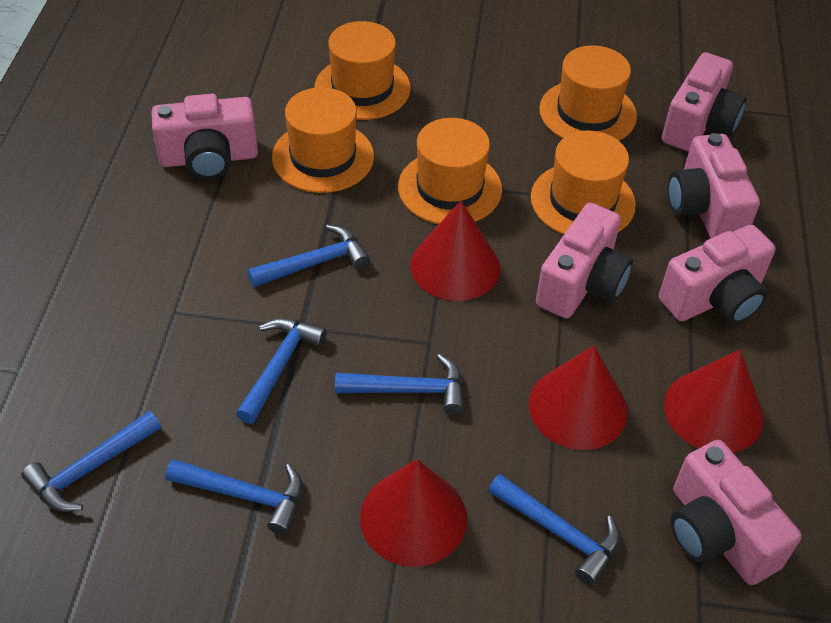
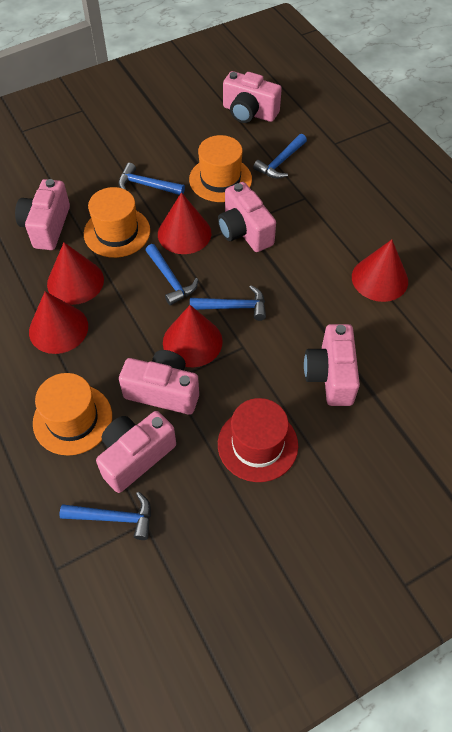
blue hammer: 6 -> 5
orange hat: 5 -> 3
red cone: 4 -> 5
red hat: 0 -> 1

